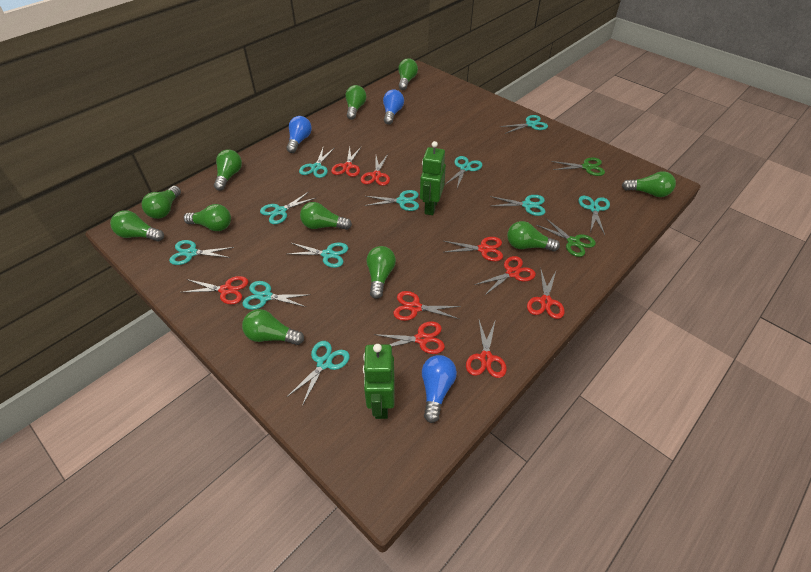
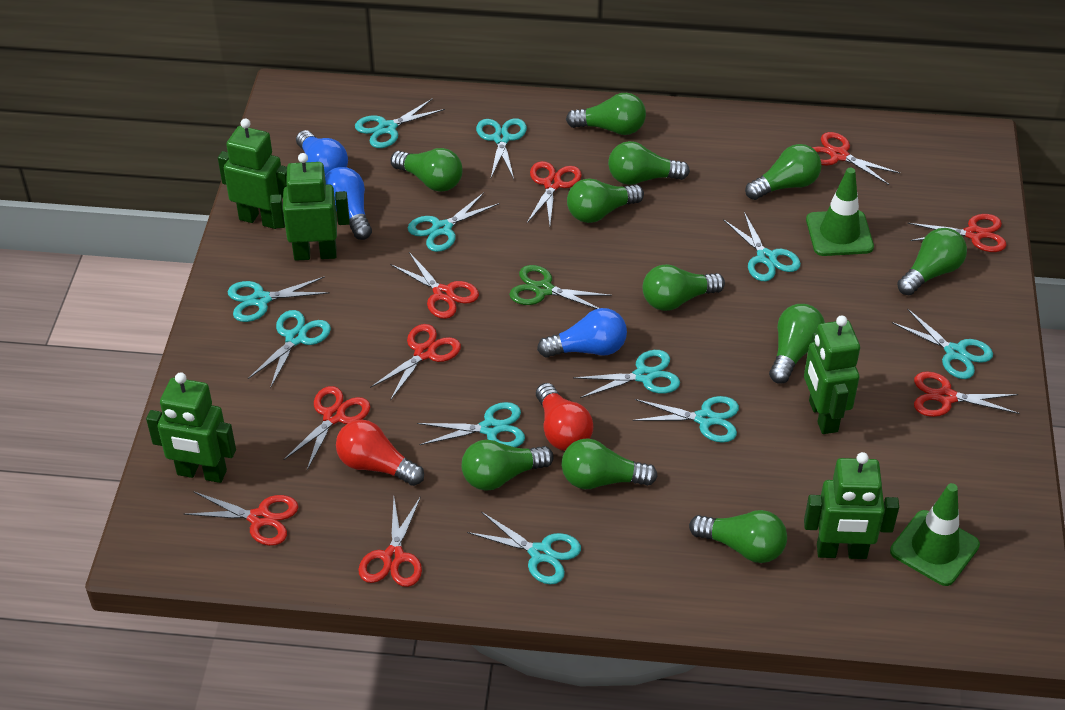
green robot: 2 -> 5
green scissors: 2 -> 1
green traffic cone: 0 -> 2
red light bulb: 0 -> 2

